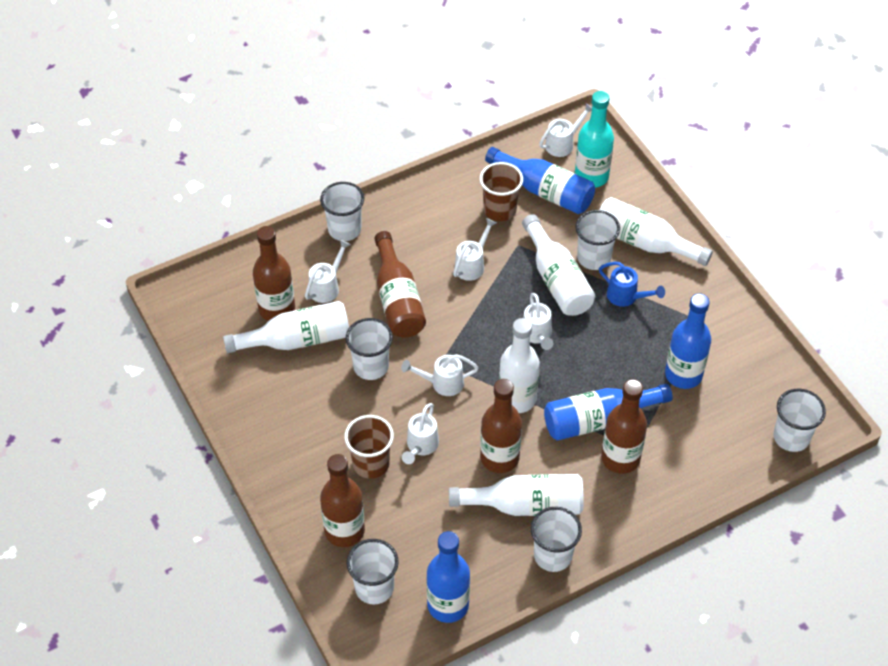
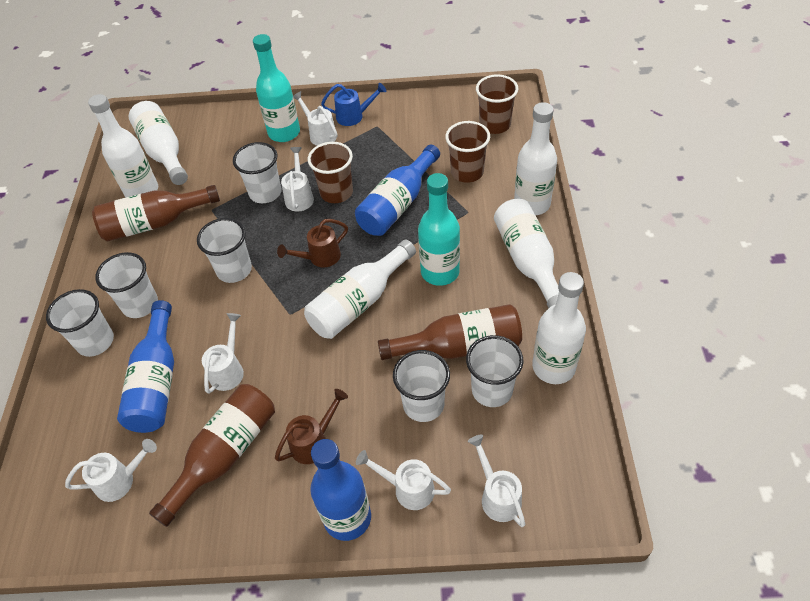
blue bottle: 4 -> 3
brown bottle: 5 -> 3
brown cup: 2 -> 3
brown watering can: 0 -> 2
turquoise bottle: 1 -> 2
white bottle: 5 -> 6

